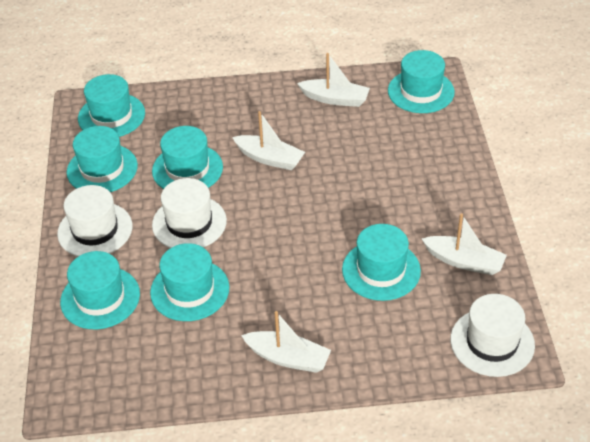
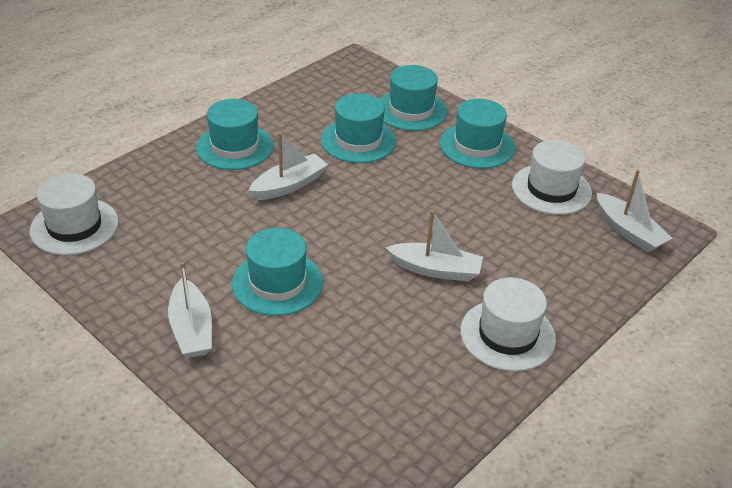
turquoise hat: 7 -> 5

